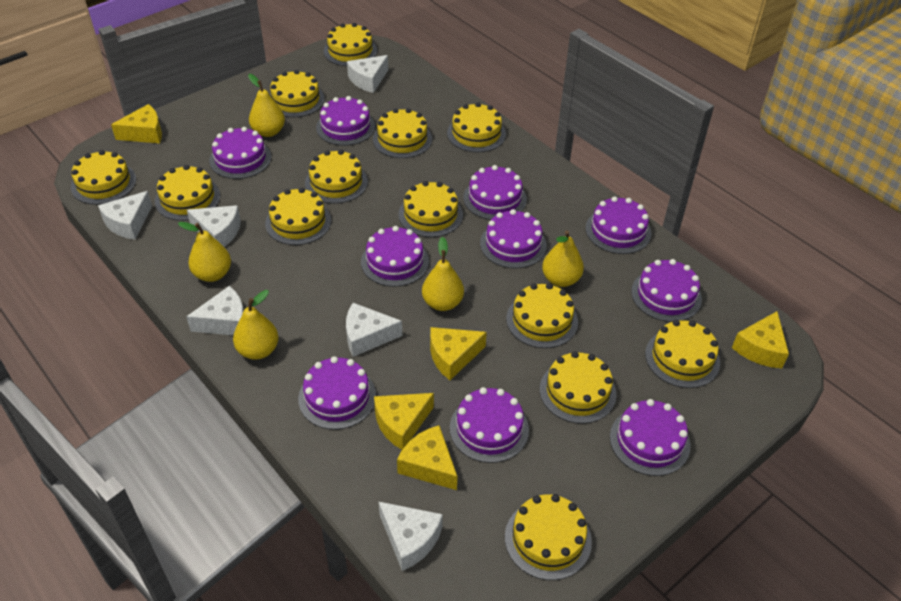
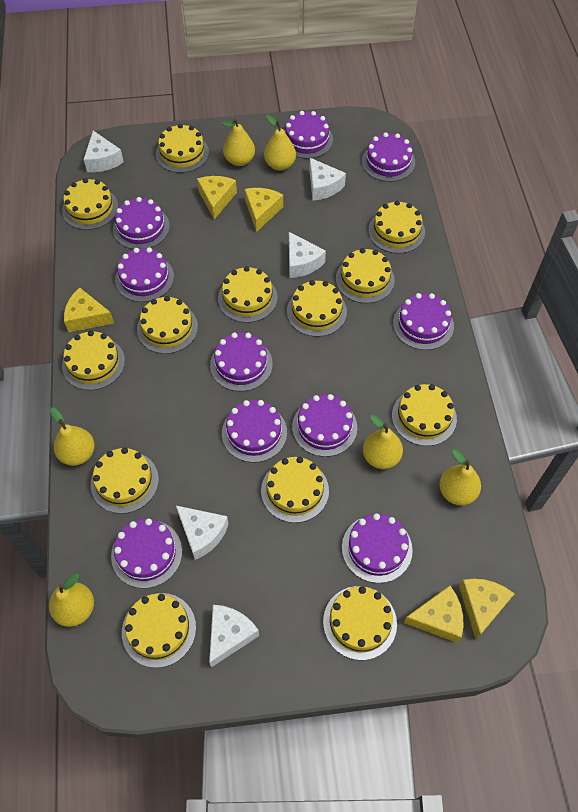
white cheese: 6 -> 5
yellow pear: 5 -> 6

